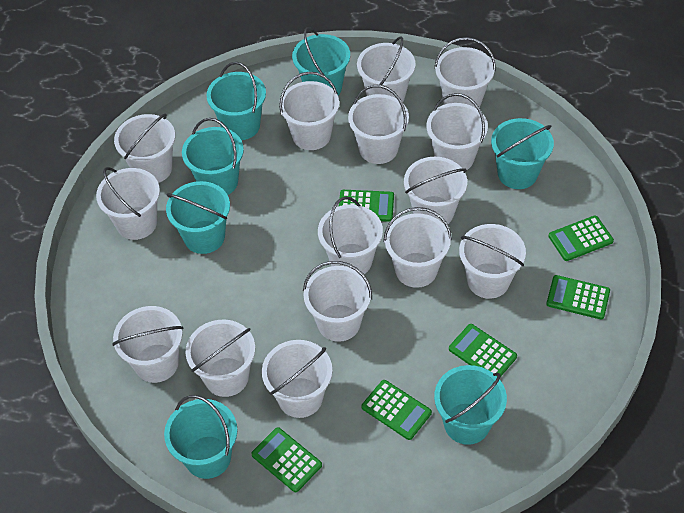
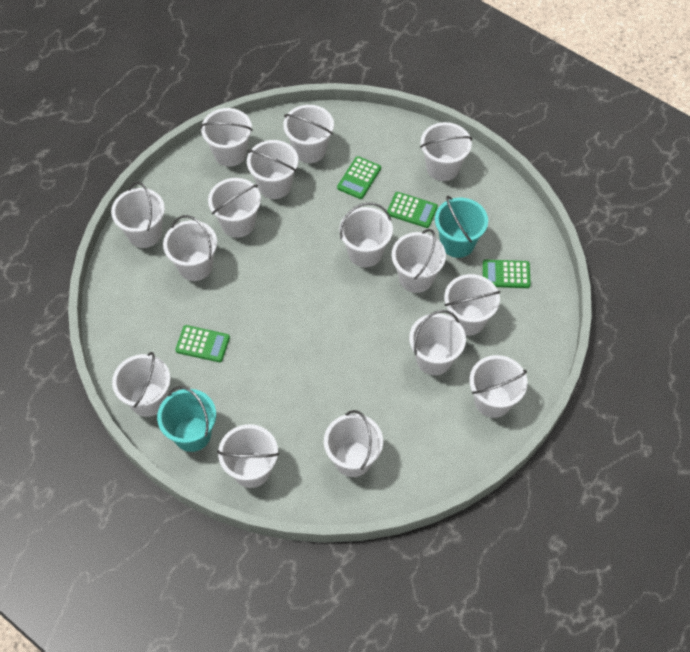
green calculator: 6 -> 4
turquoise bucket: 7 -> 2

